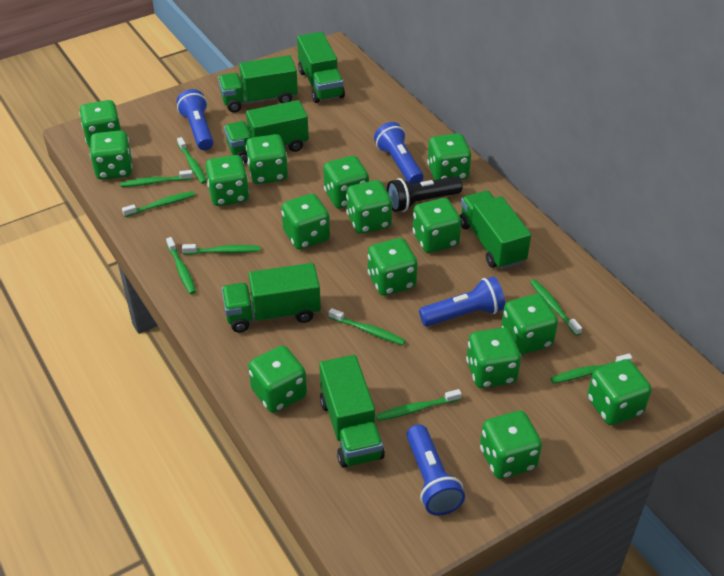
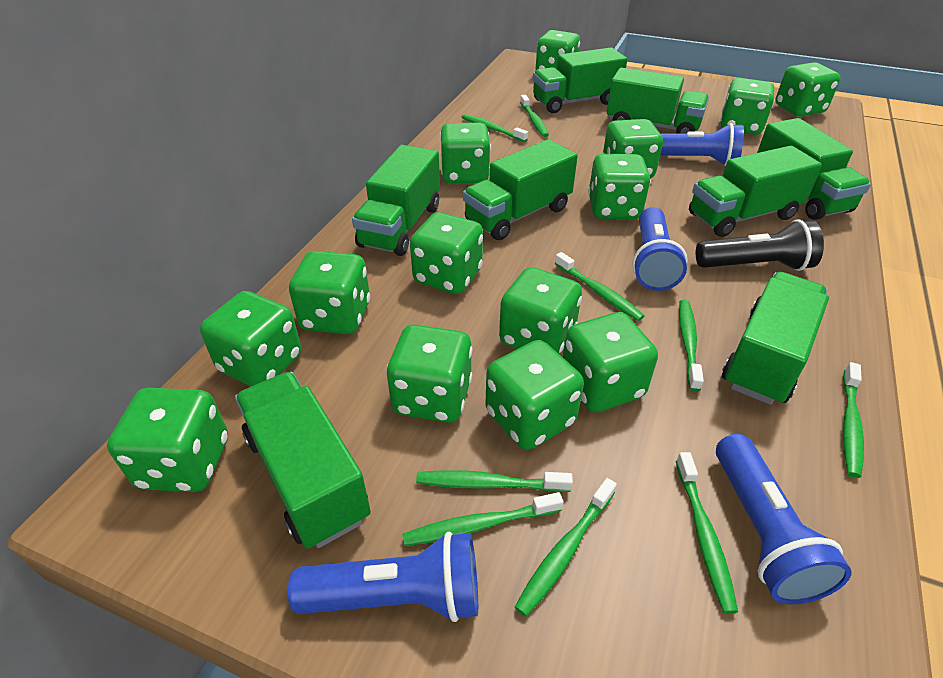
green dice: 15 -> 14
green truck: 6 -> 8

